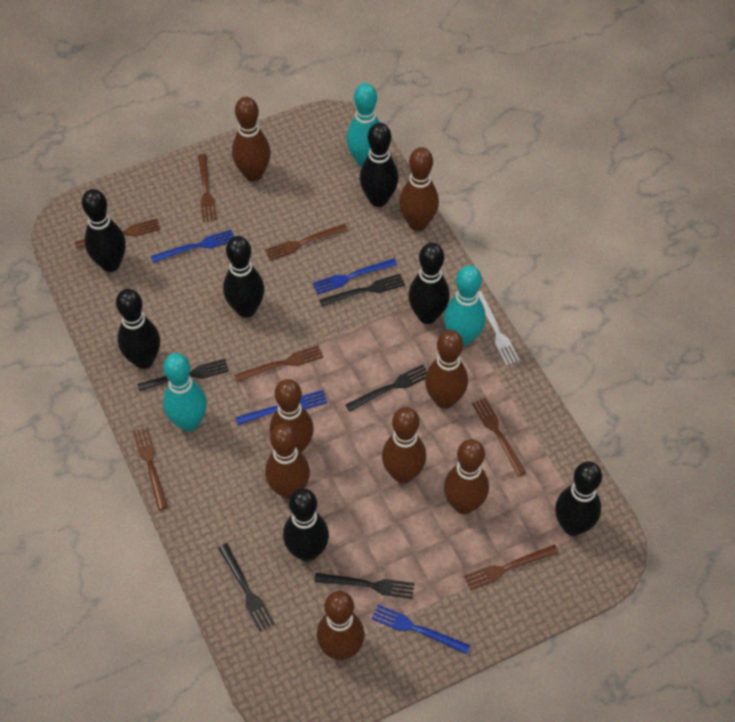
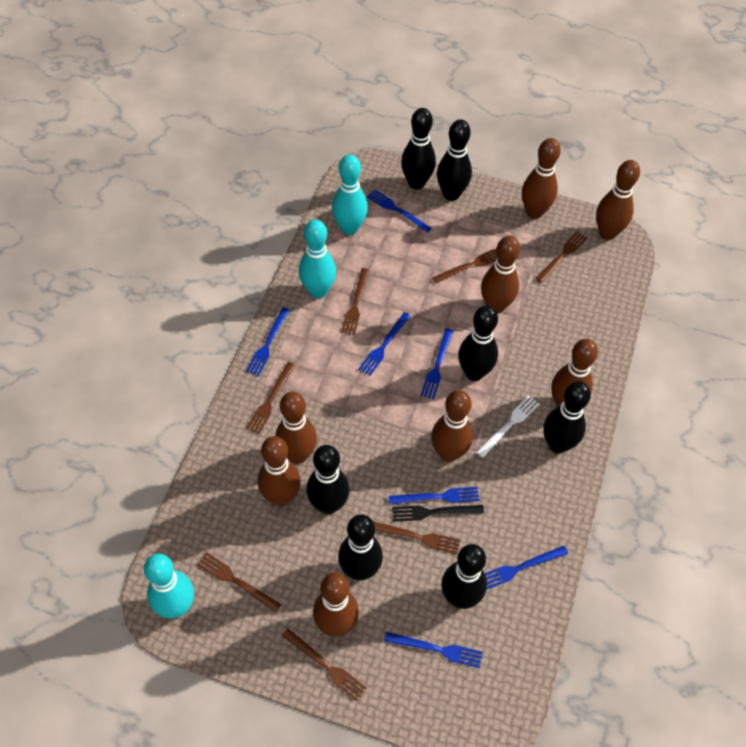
black fork: 5 -> 1
blue fork: 4 -> 7

